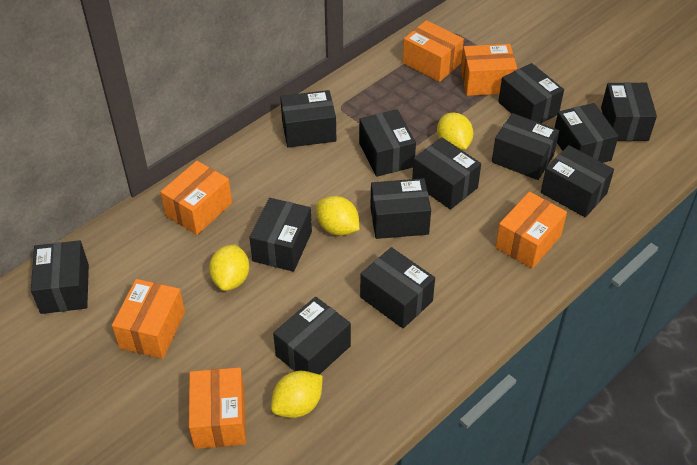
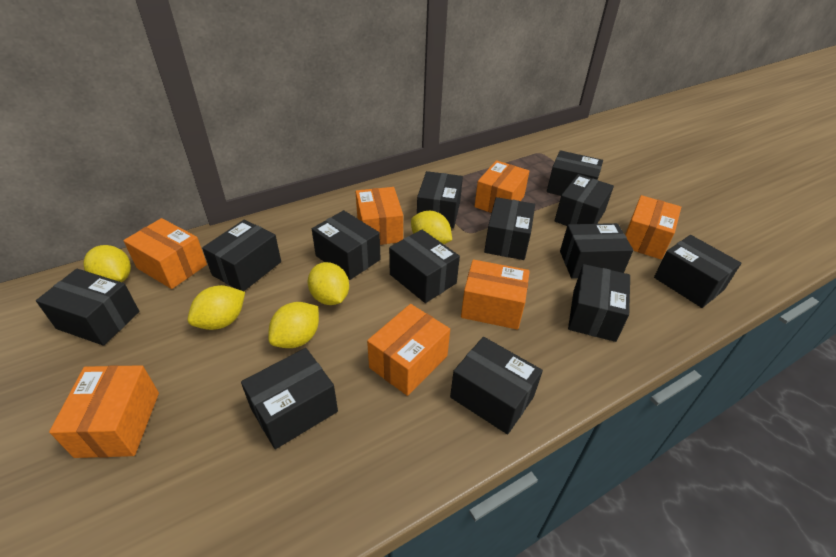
orange box: 6 -> 7
yellow lemon: 4 -> 5

